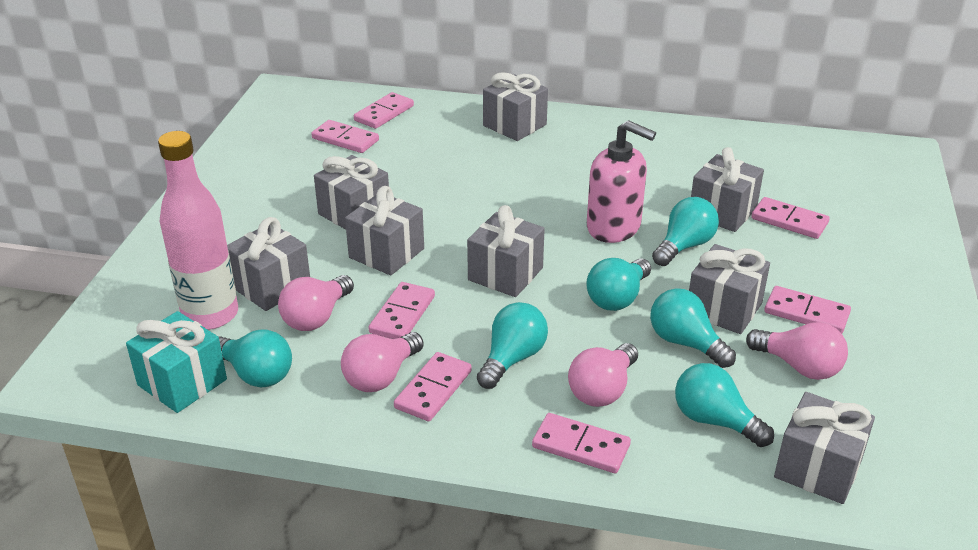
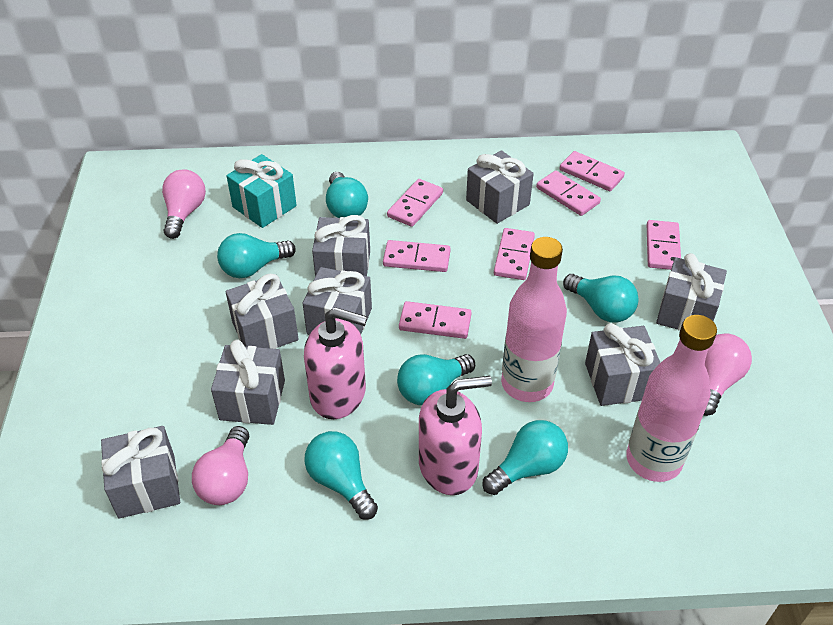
pink bottle: 1 -> 2
pink light bulb: 4 -> 3
pink soap dispenser: 1 -> 2

